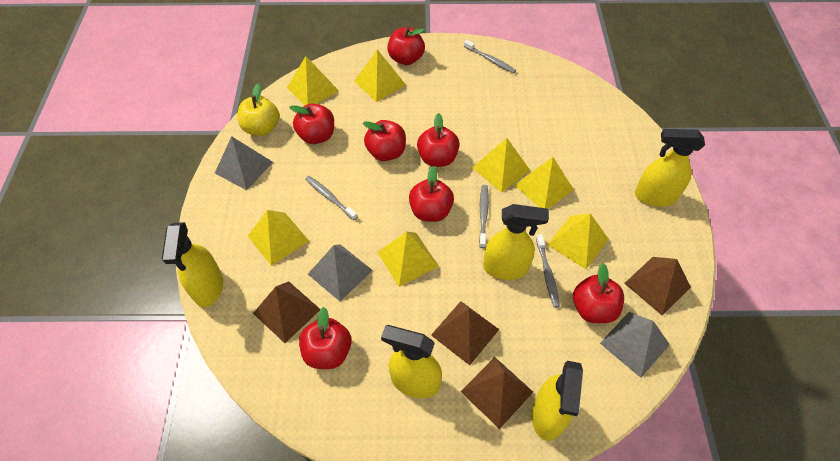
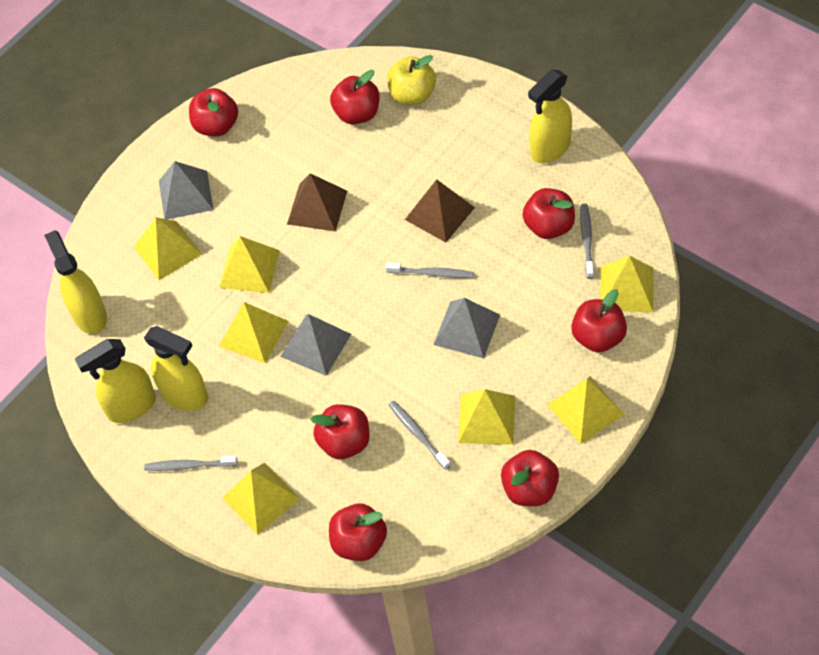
brown pyramid: 4 -> 2
yellow spray bottle: 5 -> 4

